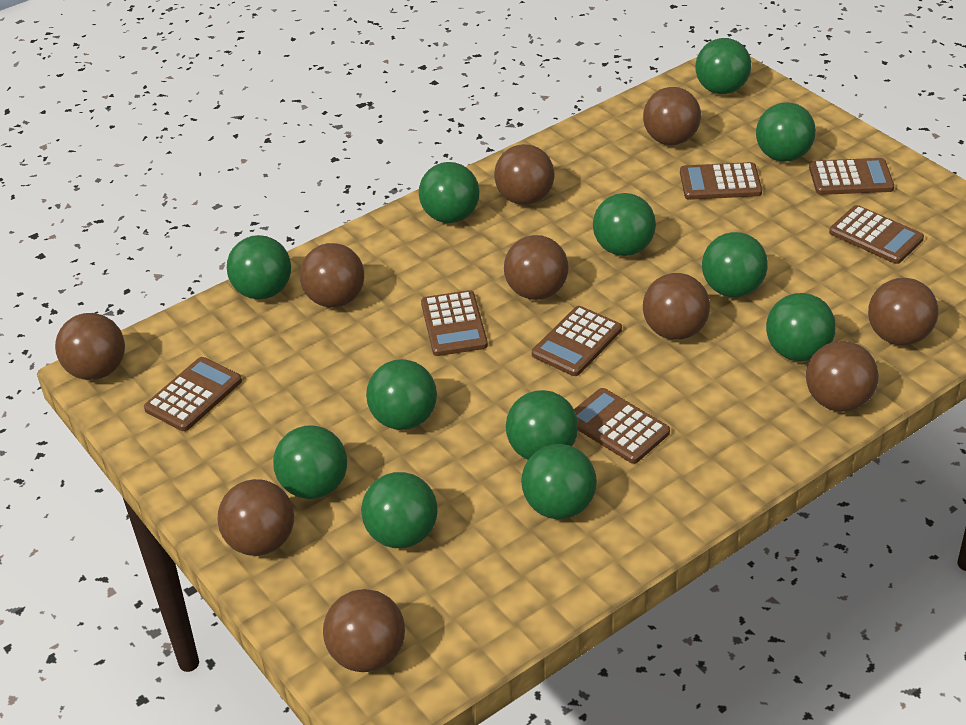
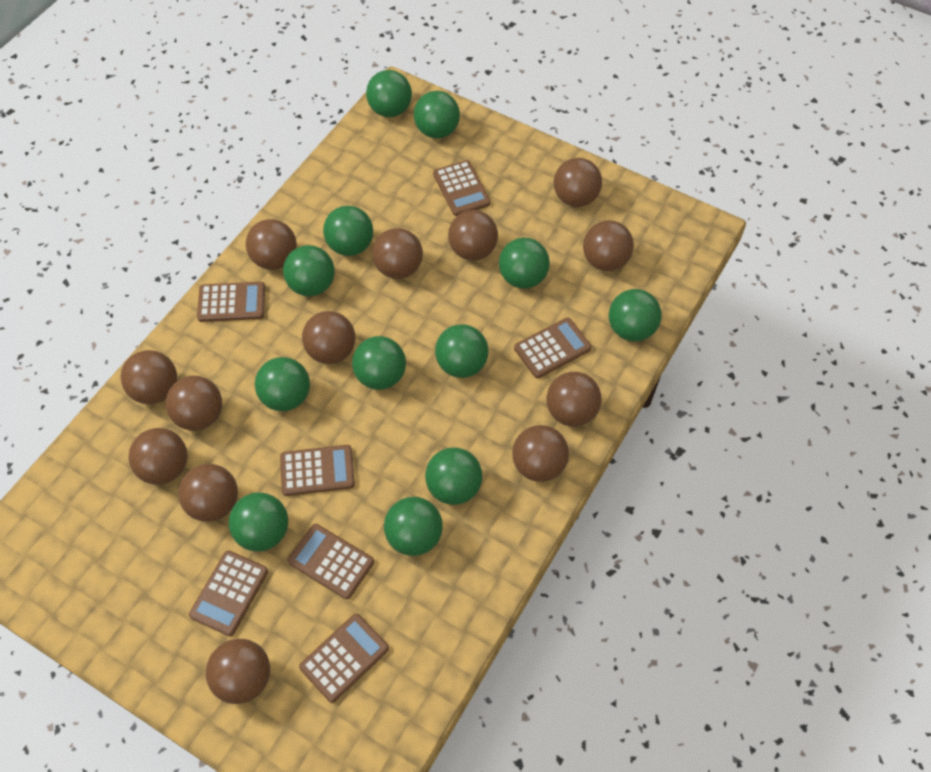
brown ball: 10 -> 13

